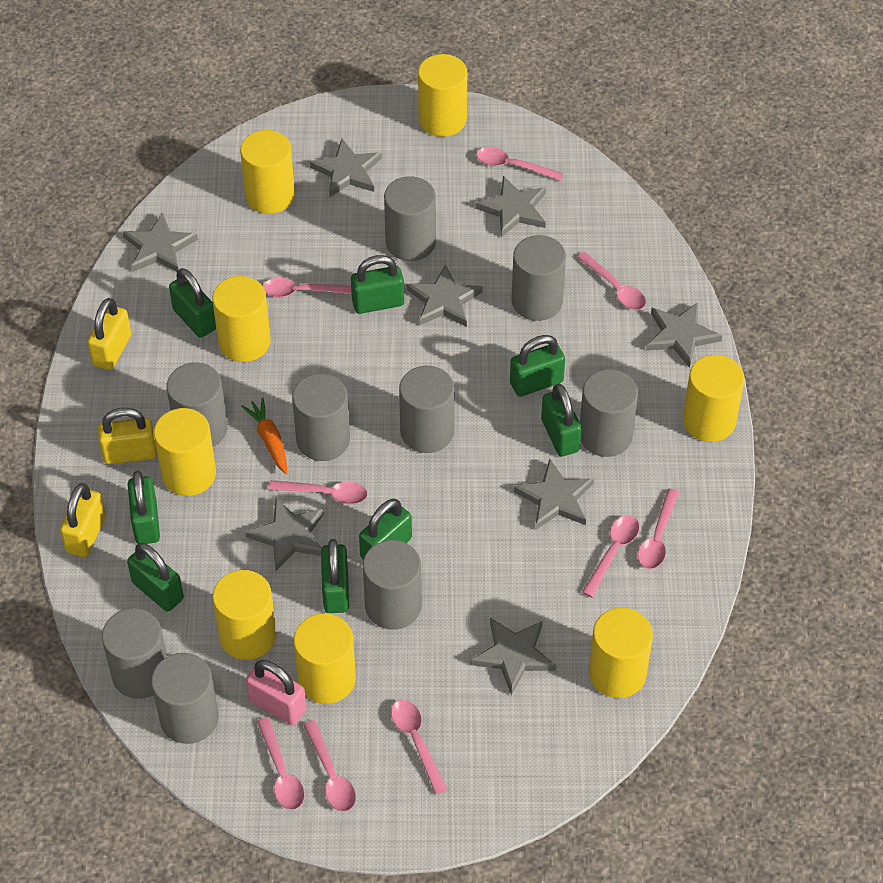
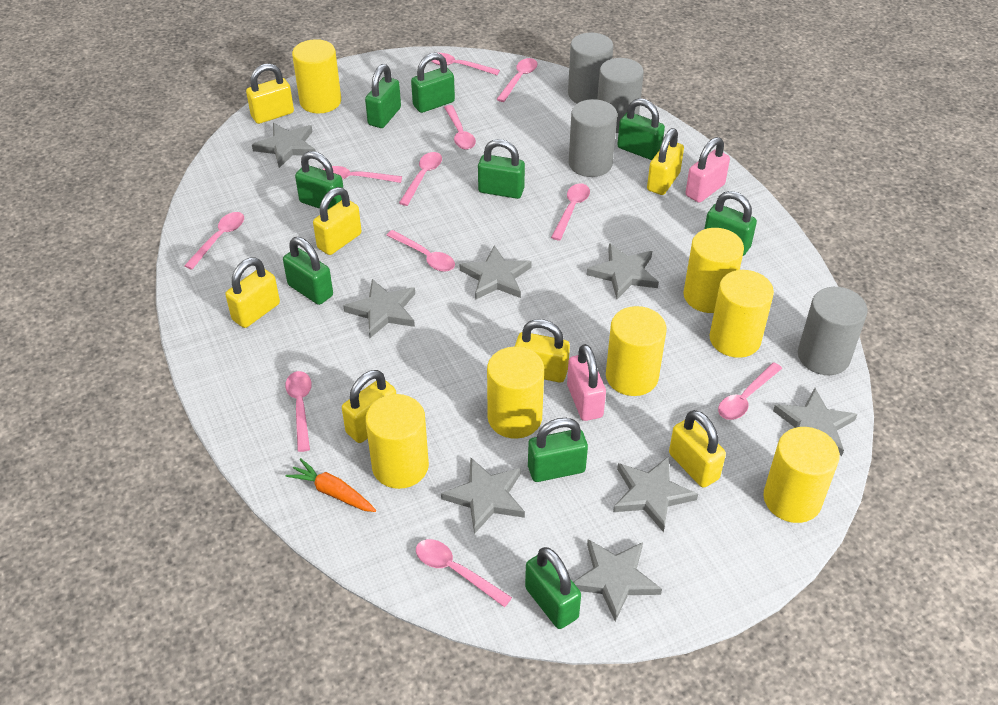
green padlock: 8 -> 9
grey cylinder: 9 -> 4
pink padlock: 1 -> 2
pink spoon: 9 -> 11
yellow cylinder: 8 -> 7
yellow padlock: 3 -> 7

